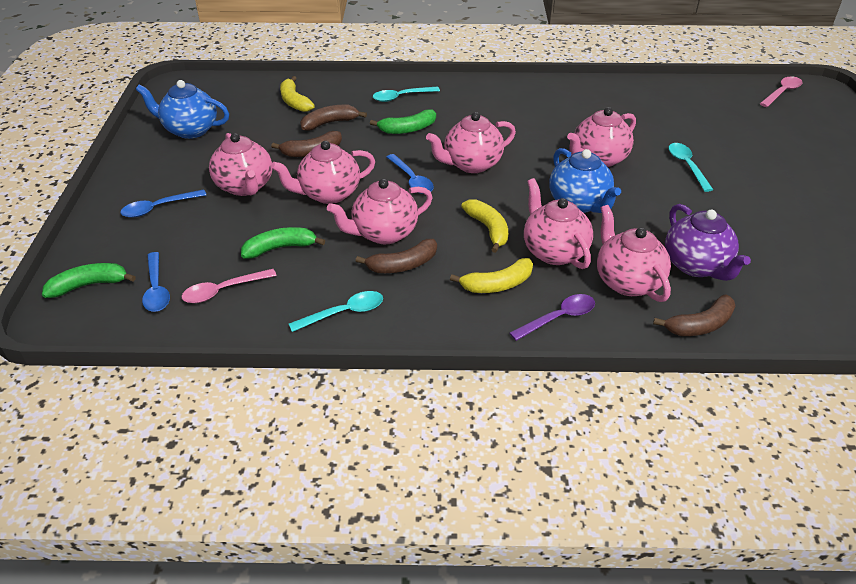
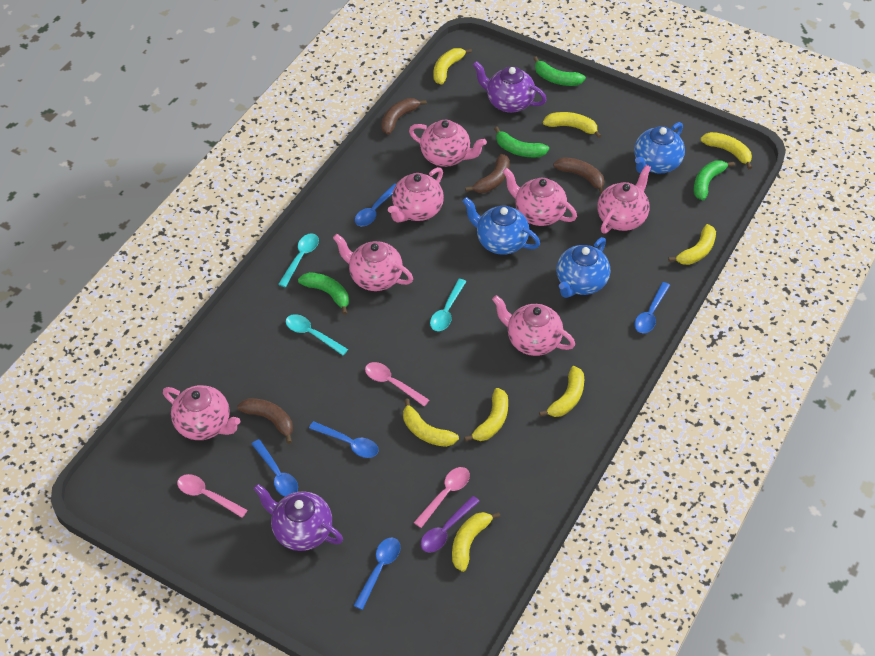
blue spoon: 3 -> 5
blue teapot: 2 -> 3
green banana: 3 -> 4
pink spoon: 2 -> 3
purple teapot: 1 -> 2
yellow banana: 3 -> 8

